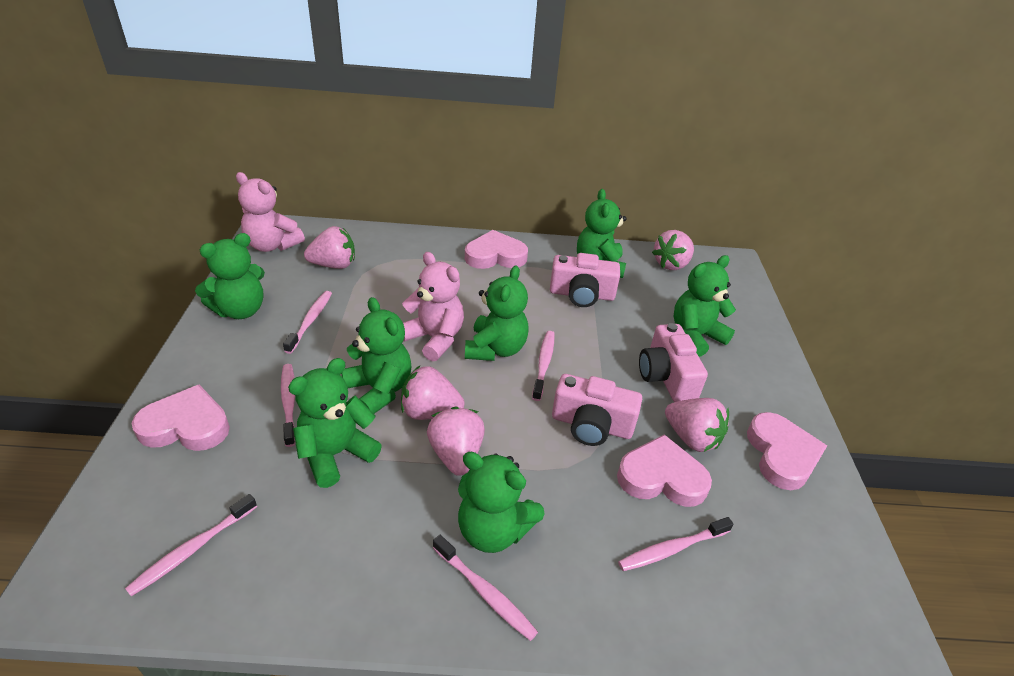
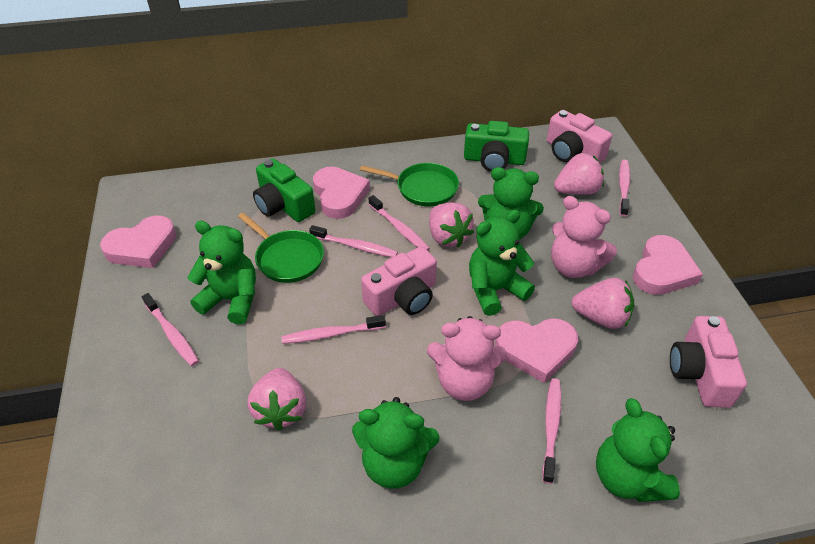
green camera: 0 -> 2
green pan: 0 -> 2
green teddy bear: 7 -> 5
pink strawberry: 5 -> 4

